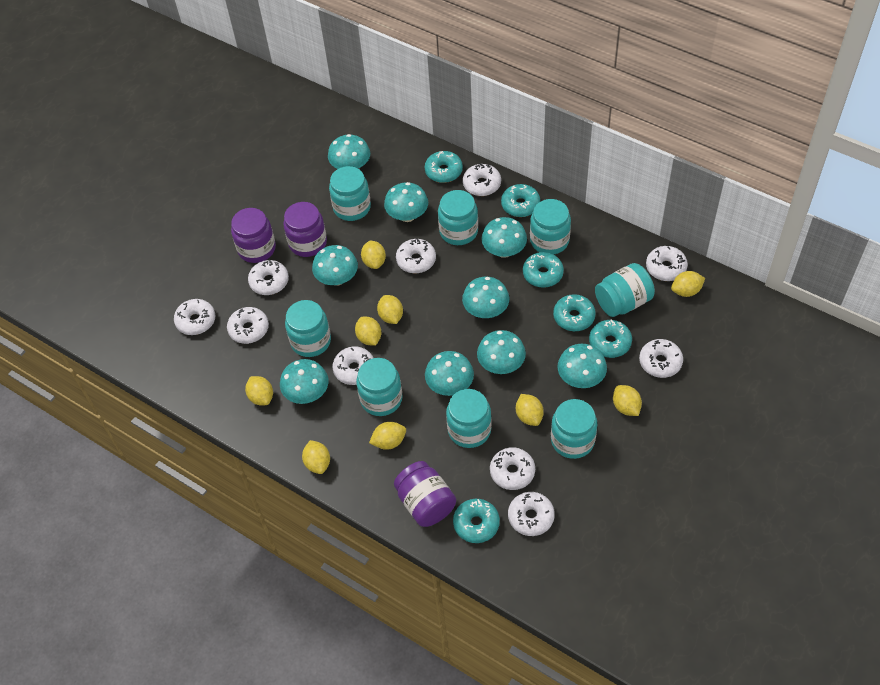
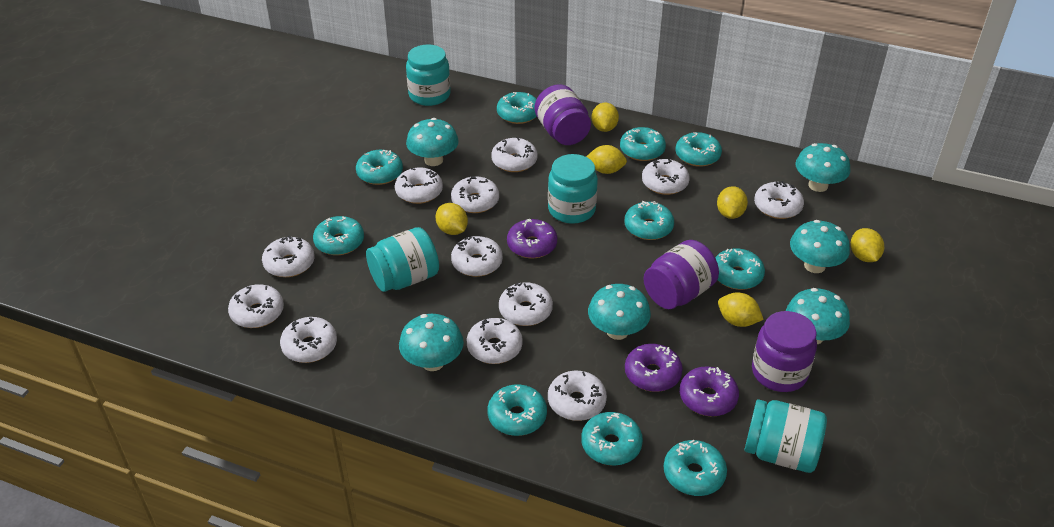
purple donut: 0 -> 3
turquoise donut: 6 -> 10
turquoise jar: 8 -> 4
turquoise mushroom: 9 -> 6
white donut: 10 -> 12
yellow lemon: 9 -> 6

